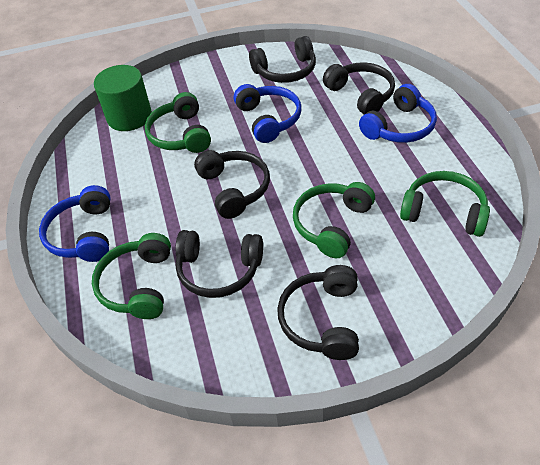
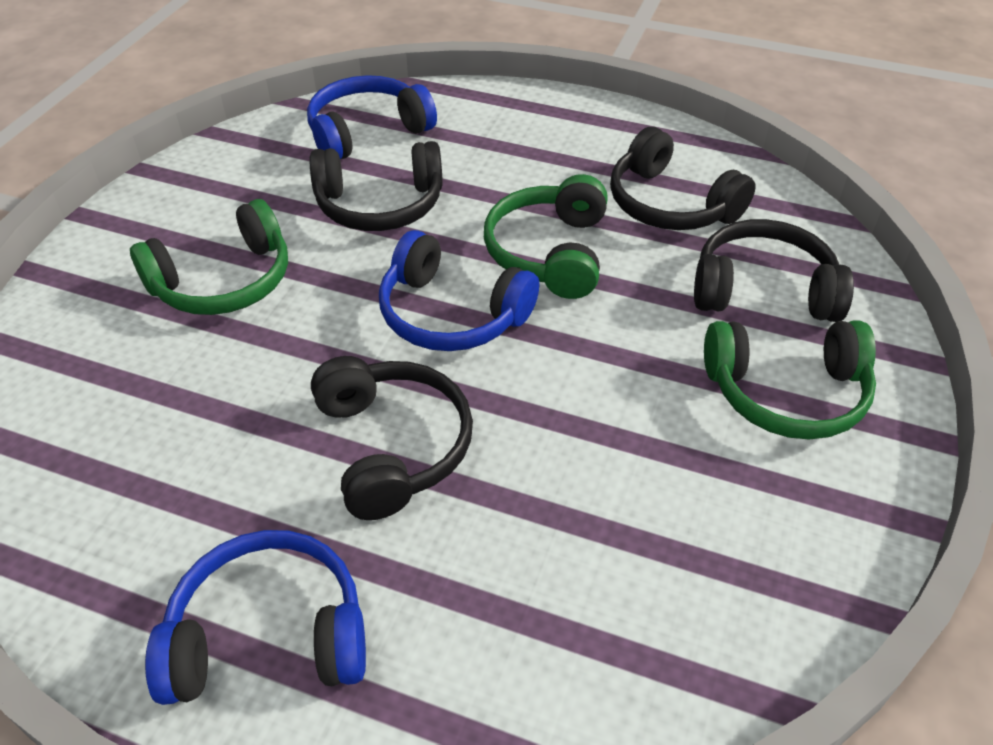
black headphones: 5 -> 4
green cylinder: 1 -> 0
green headphones: 4 -> 3

